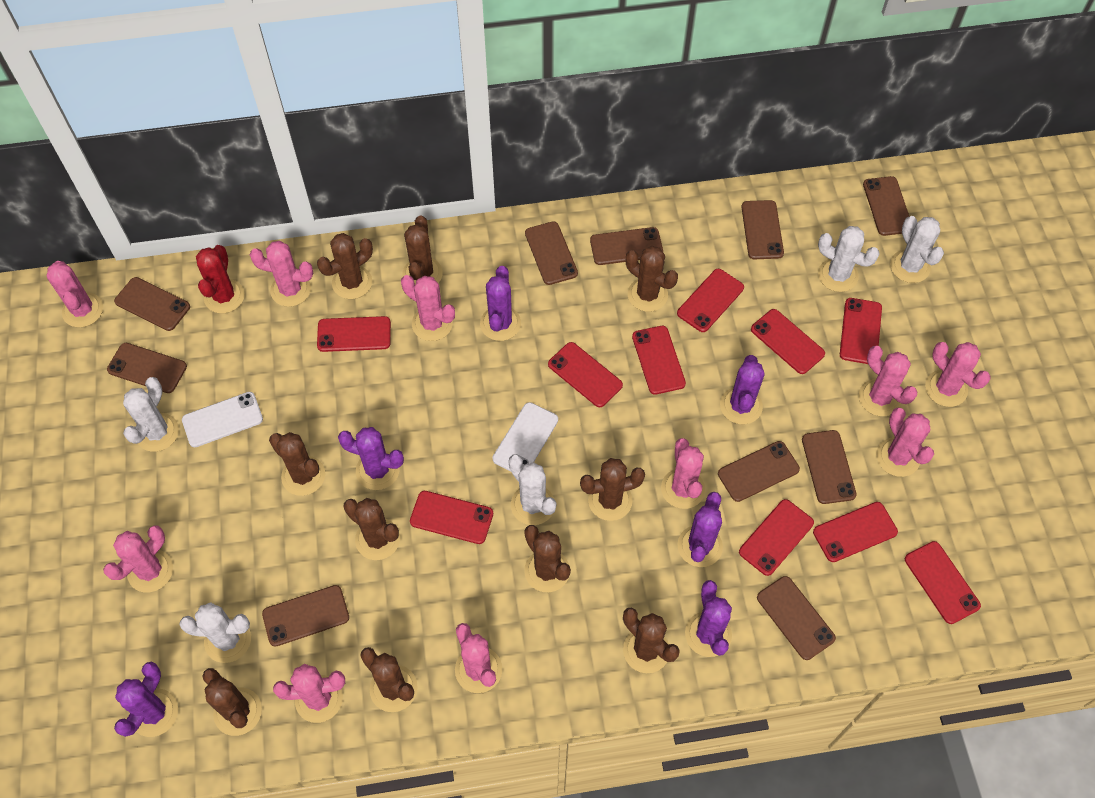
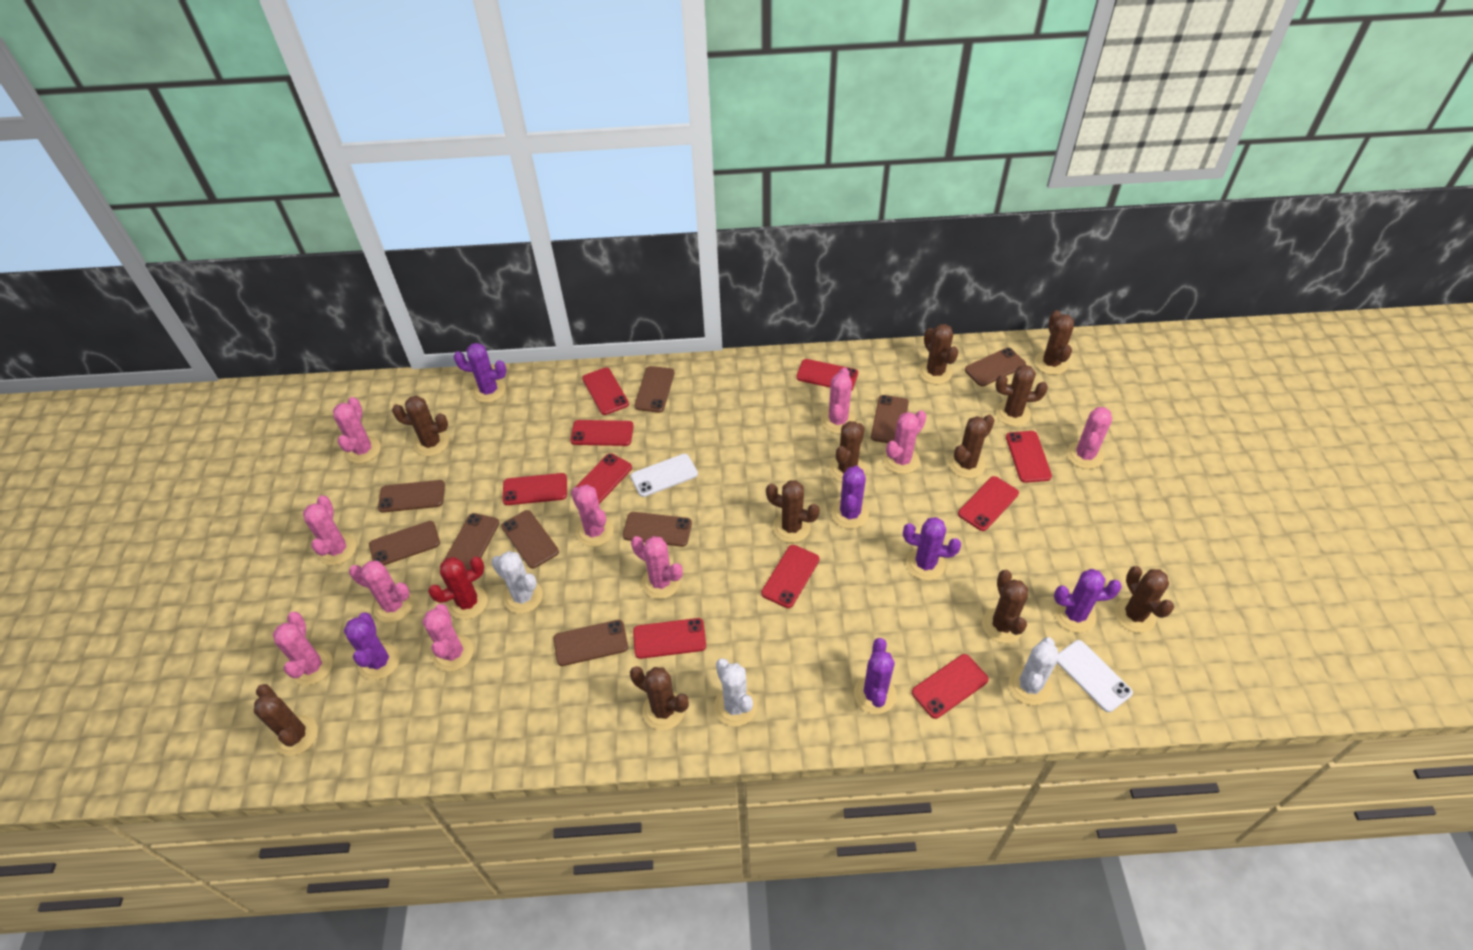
brown cactus: 10 -> 11
brown phone: 10 -> 9
white cactus: 5 -> 3

